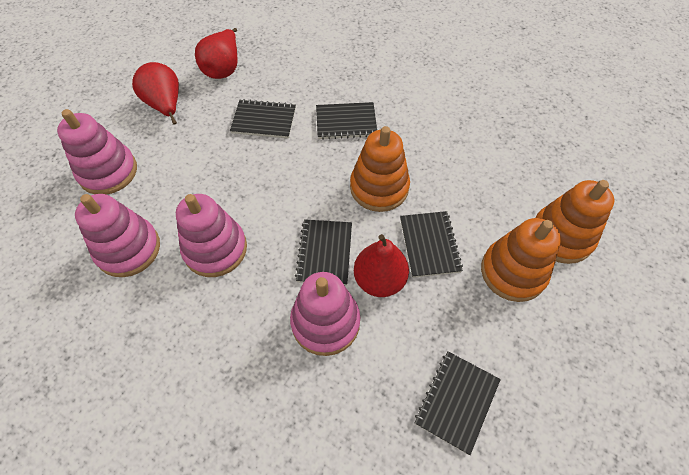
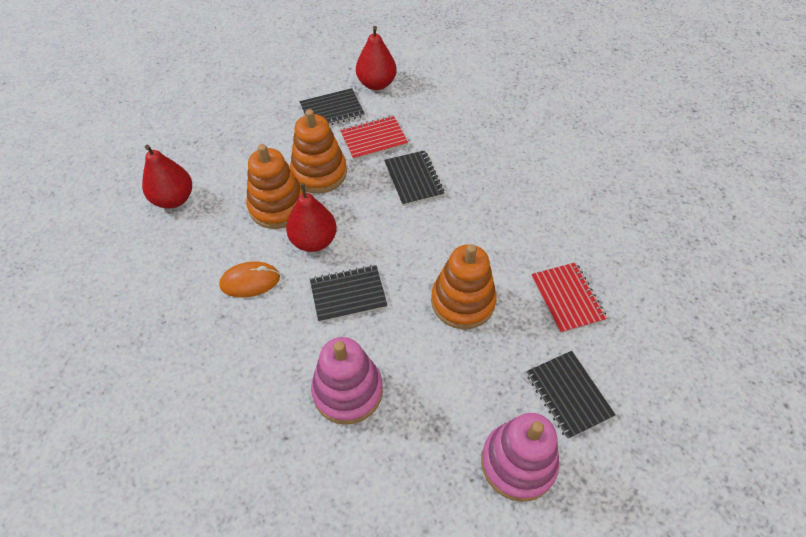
black notebook: 5 -> 4
orange mouse: 0 -> 1
pink stacking toy: 4 -> 2
red notebook: 0 -> 2

